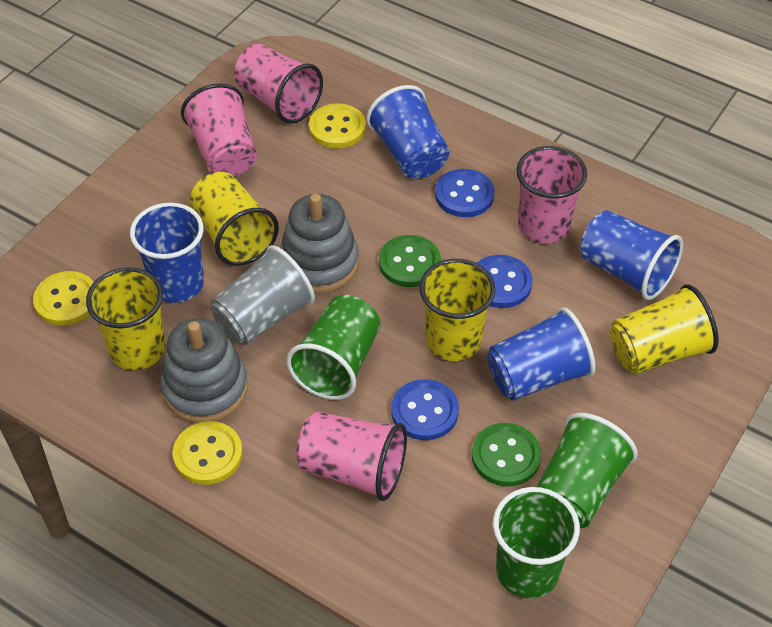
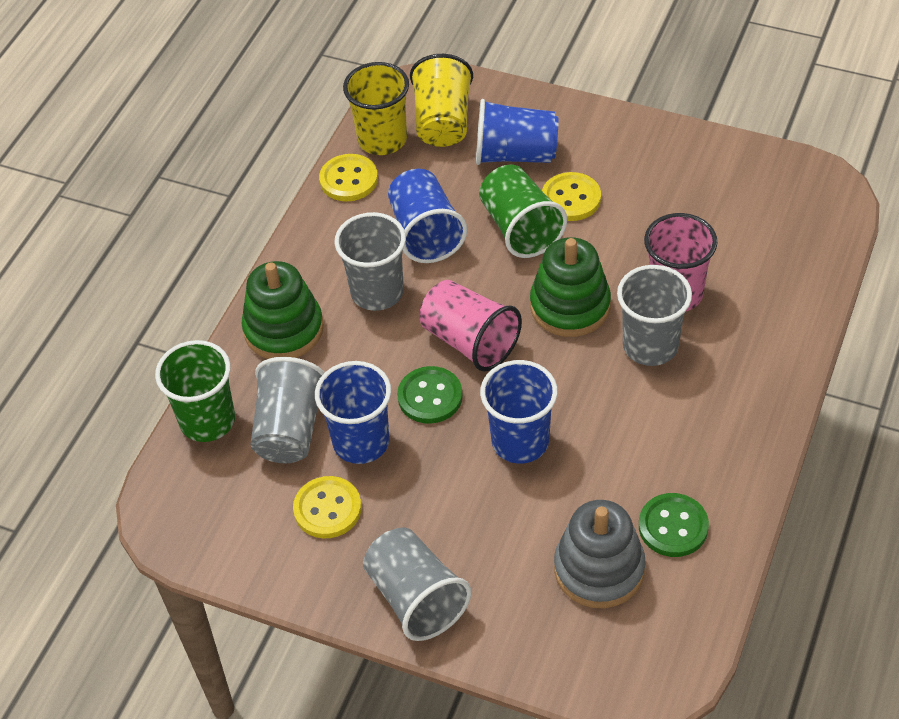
blue button: 3 -> 0
green cup: 3 -> 2
green stacking toy: 0 -> 2
grey cup: 1 -> 4
grey stacking toy: 2 -> 1
pink cup: 4 -> 2
yellow cup: 4 -> 2

